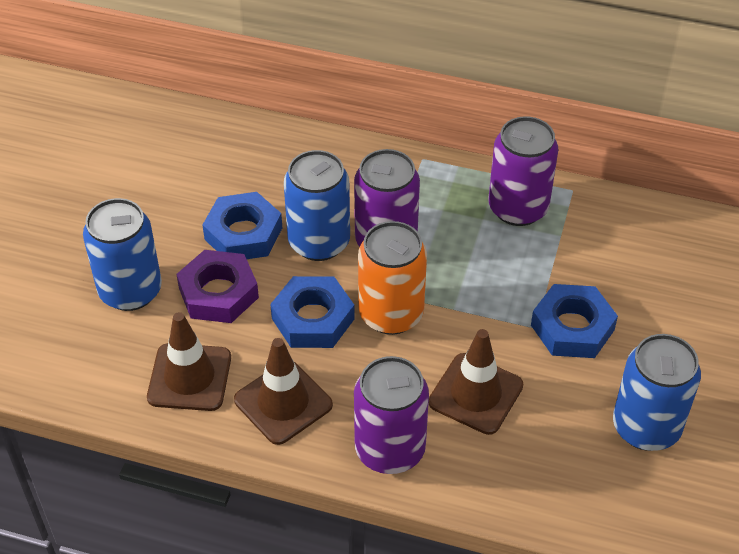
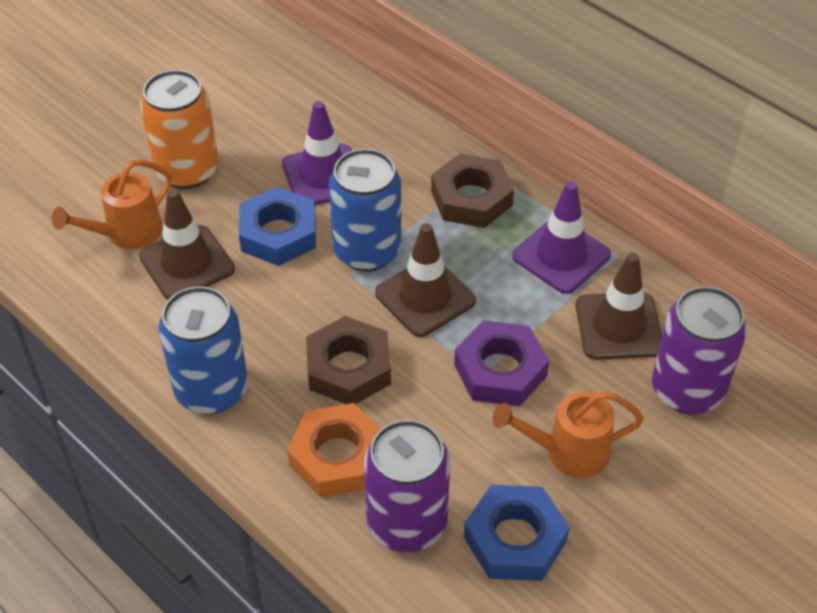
blue can: 3 -> 2
blue nut: 3 -> 2
brown nut: 0 -> 2
orange nut: 0 -> 1
orange watering can: 0 -> 2
purple can: 3 -> 2
purple traffic cone: 0 -> 2

